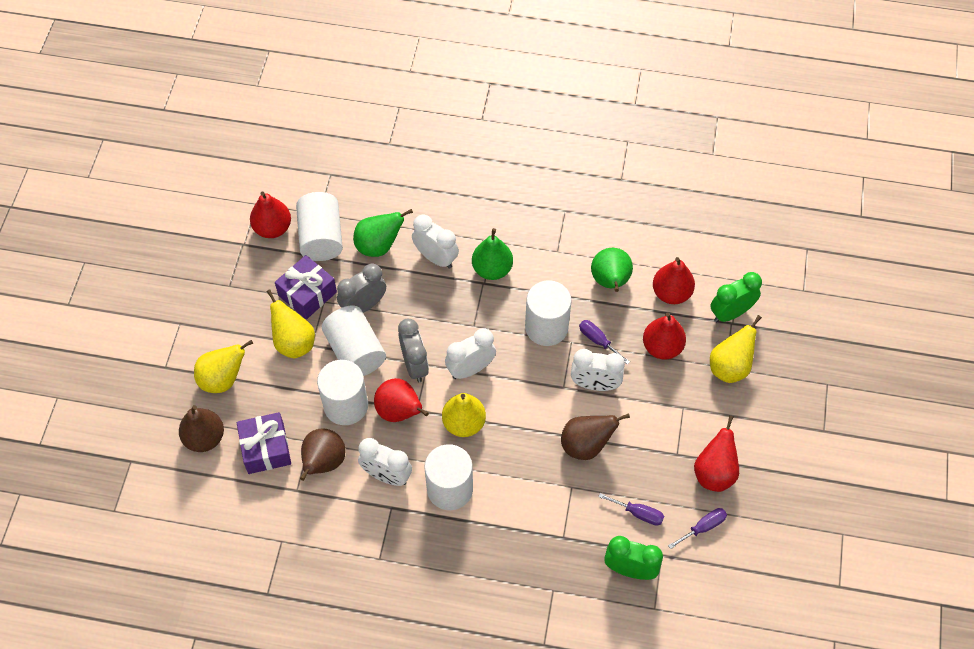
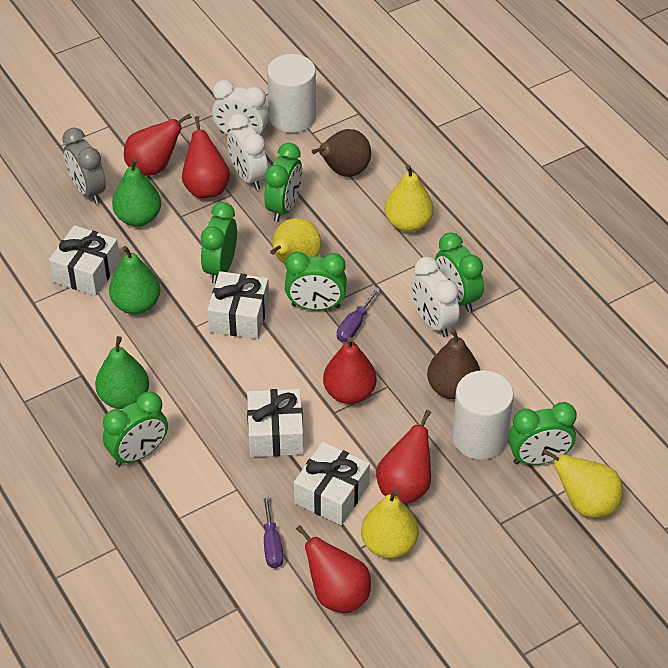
brown pear: 3 -> 2
green clock: 2 -> 6
grey clock: 2 -> 1
purple gift: 2 -> 0
purple screwdriver: 3 -> 2
white clock: 4 -> 3
white cylinder: 5 -> 2
white gift: 0 -> 4

